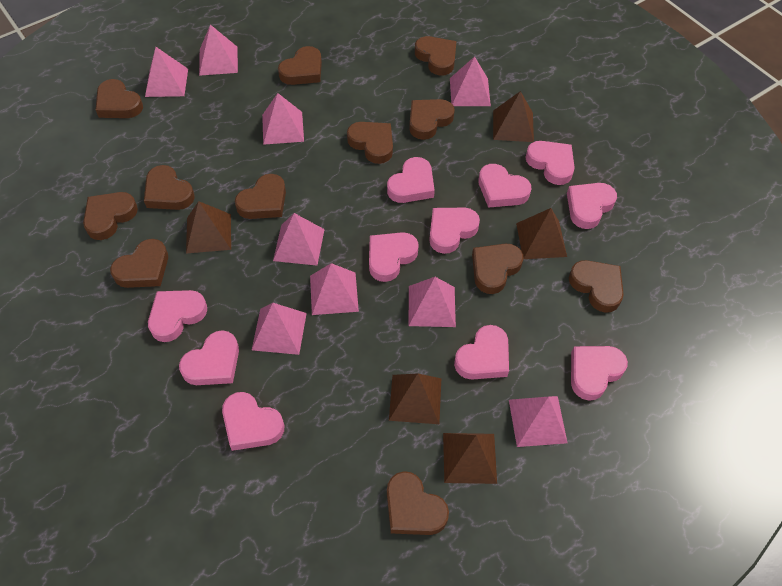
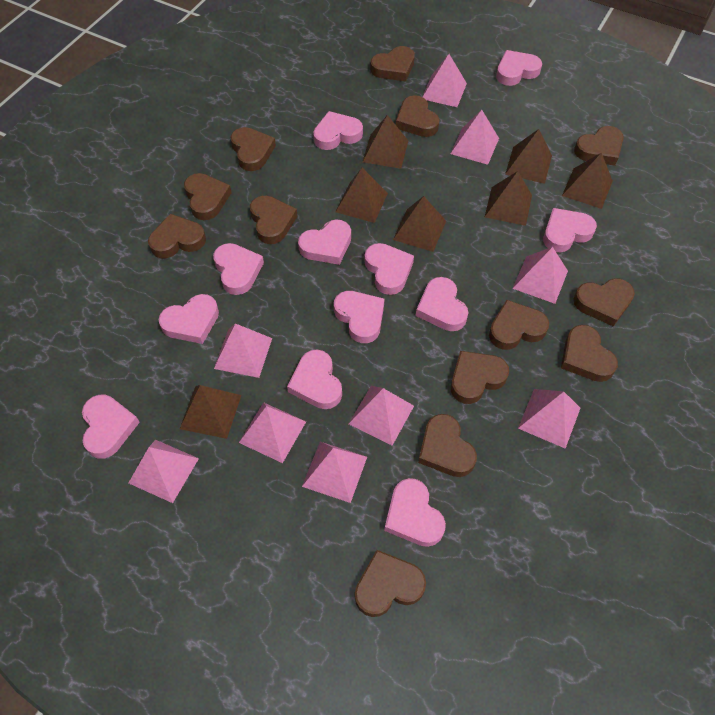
brown heart: 12 -> 13
brown pyramid: 5 -> 7
pink heart: 11 -> 12

